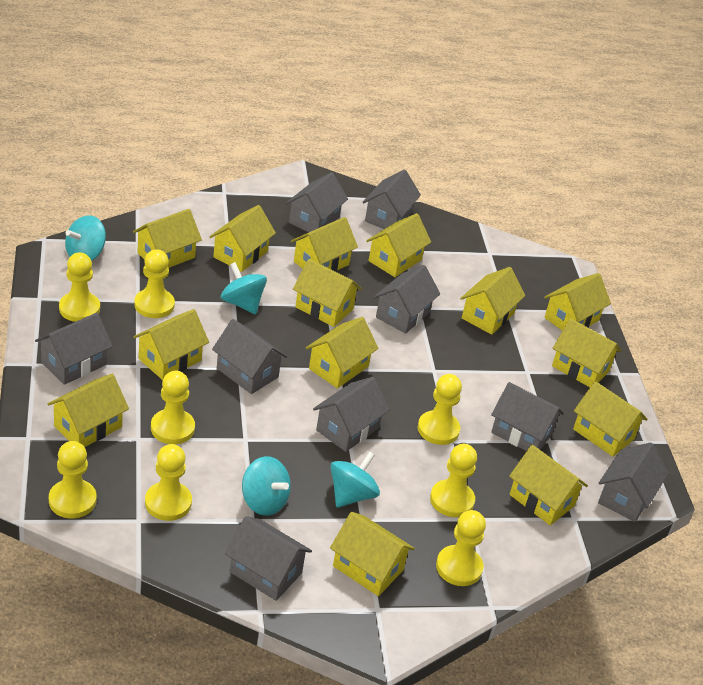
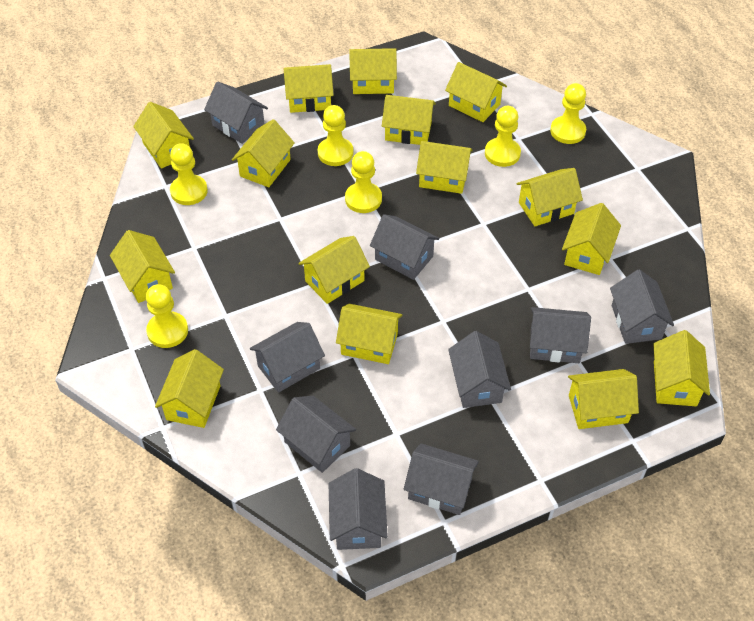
turquoise spinning top: 4 -> 0
yellow house: 14 -> 15
yellow pawn: 8 -> 6

